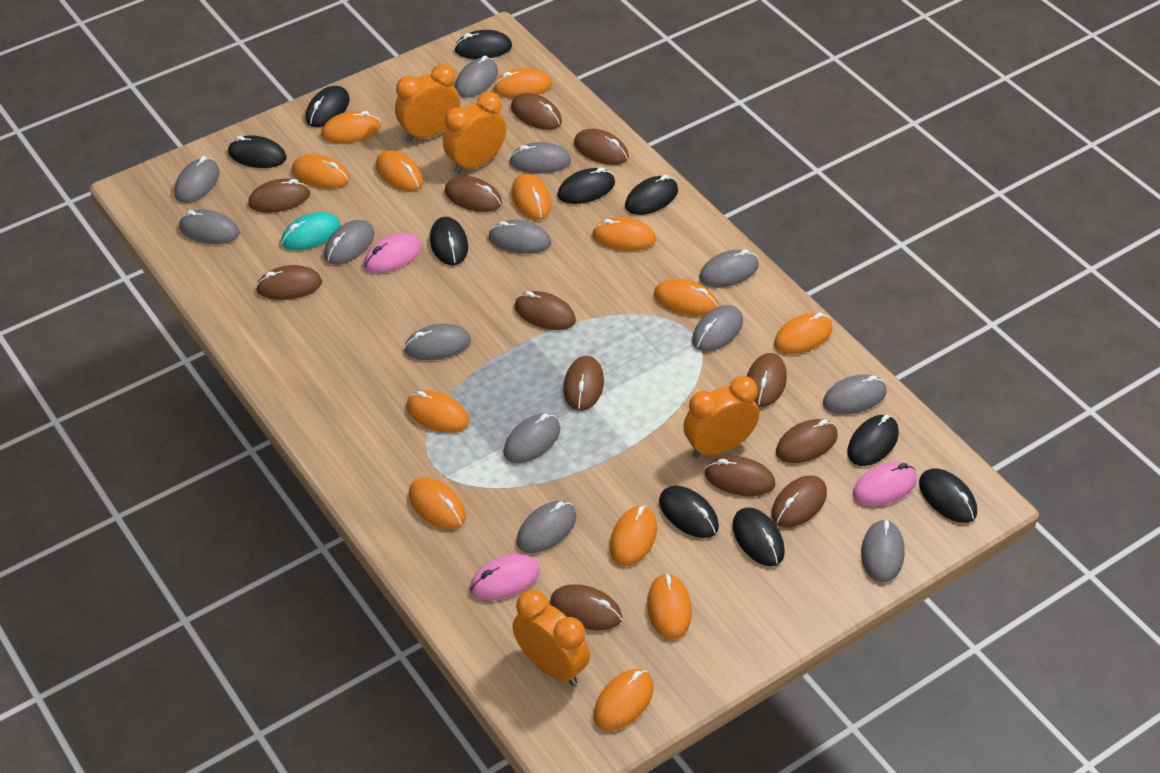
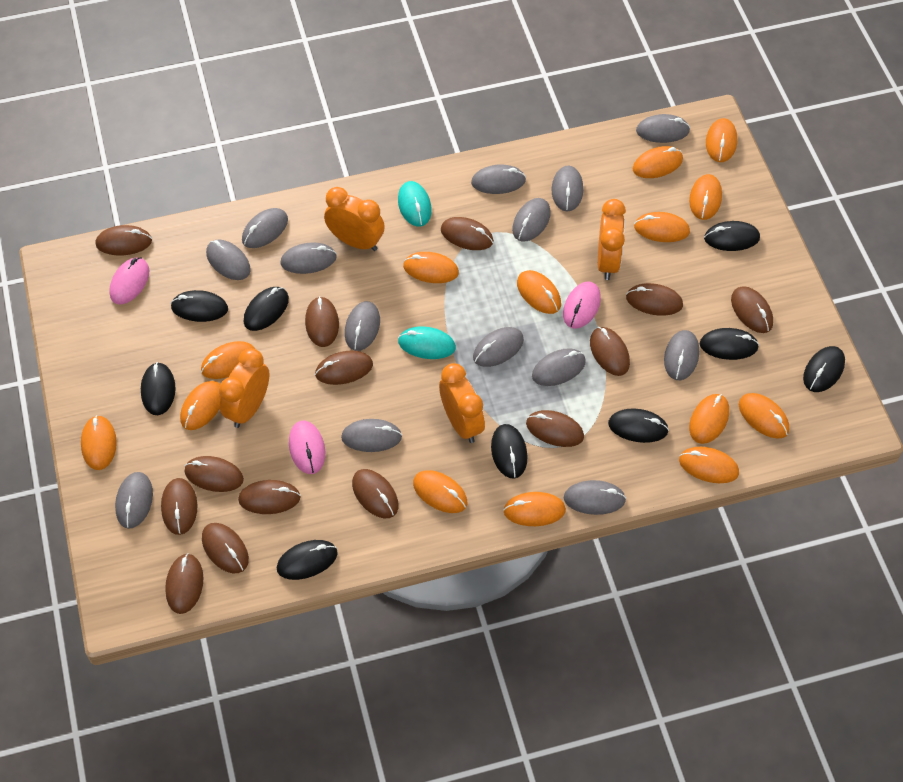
black mouse: 10 -> 9
brown mouse: 12 -> 14
grey mouse: 13 -> 14
orange mouse: 13 -> 14
turquoise mouse: 1 -> 2

